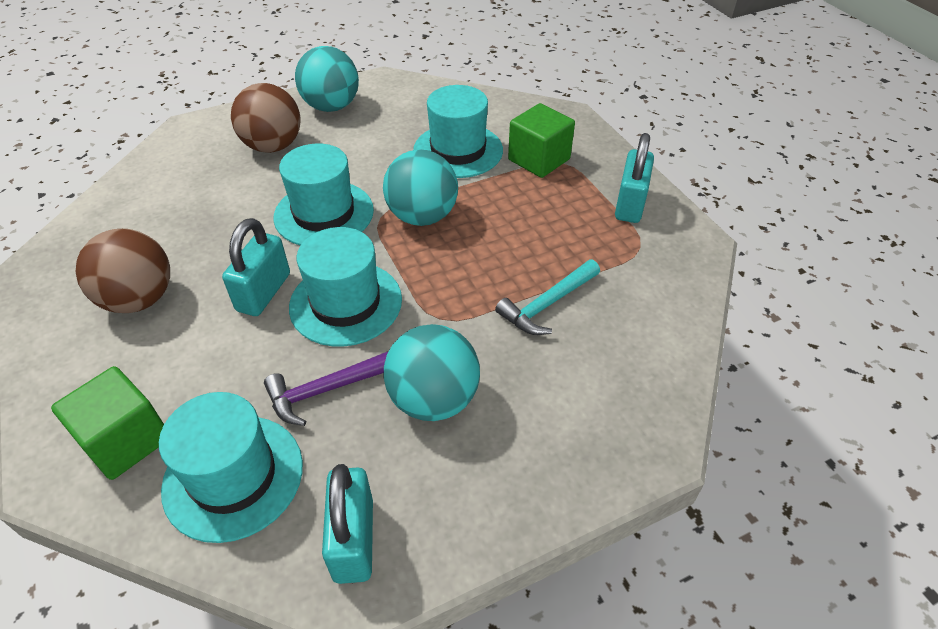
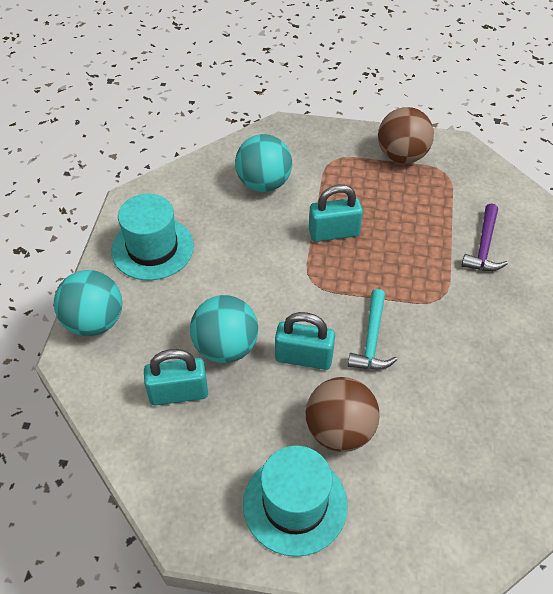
green cube: 2 -> 0
turquoise hat: 4 -> 2

